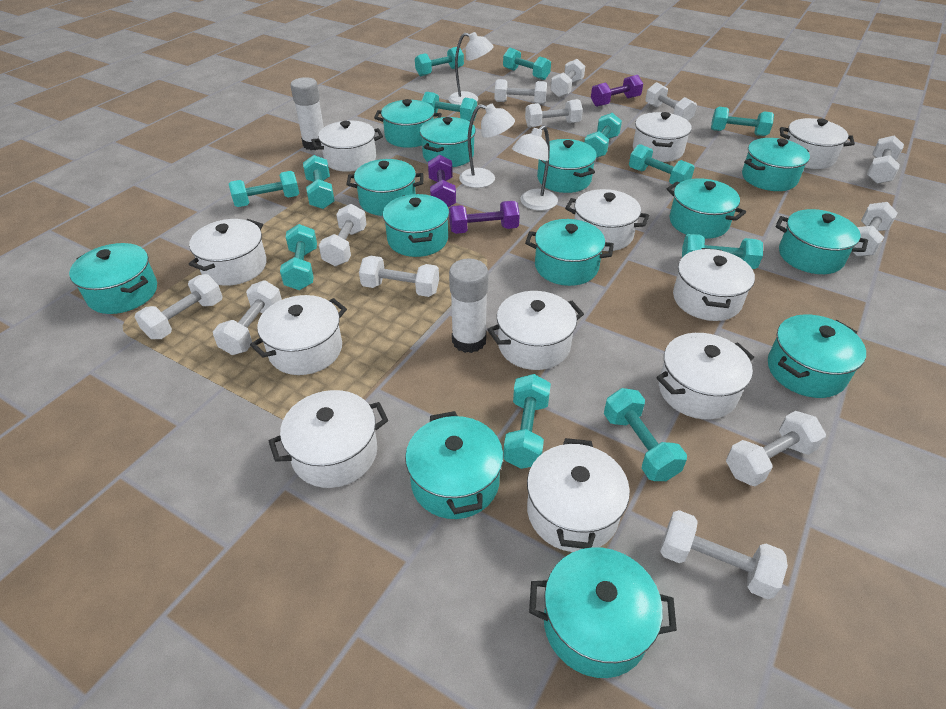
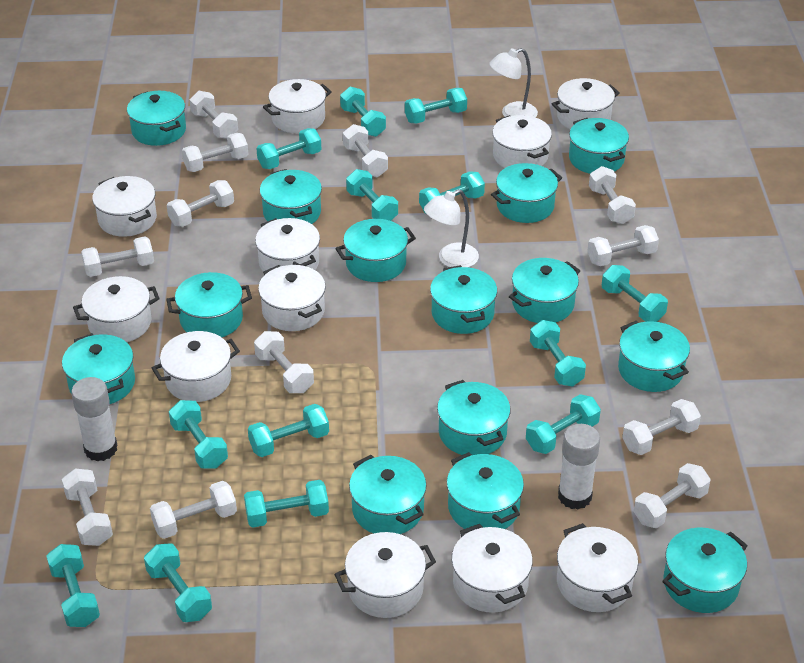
purple dumbbell: 3 -> 0
turquoise dumbbell: 12 -> 13
turquoise pot: 13 -> 14
white lamp: 3 -> 2

